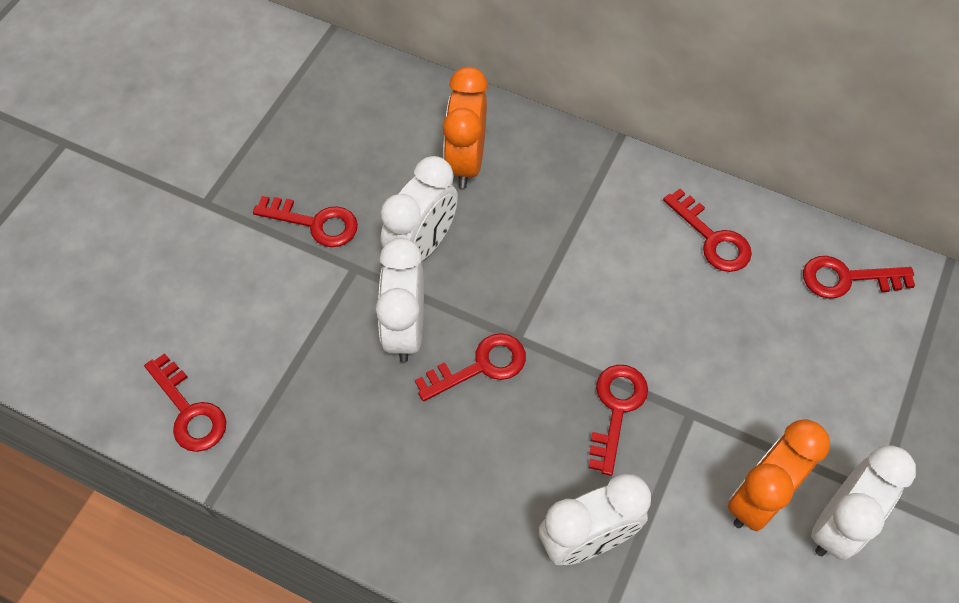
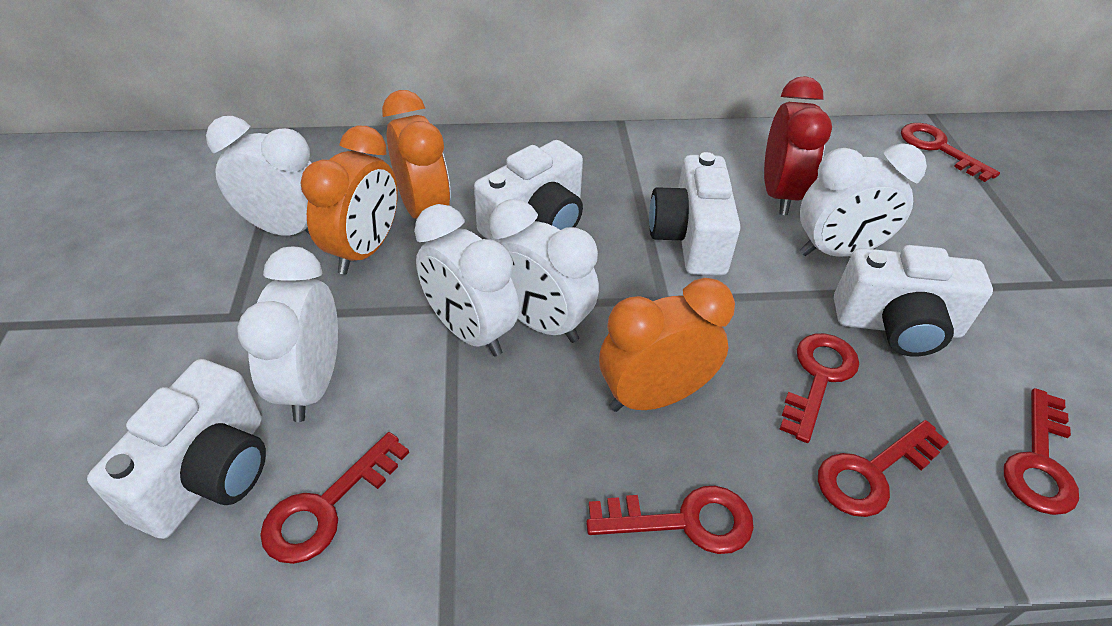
orange clock: 2 -> 3
red clock: 0 -> 1
white camera: 0 -> 4
white clock: 4 -> 5

